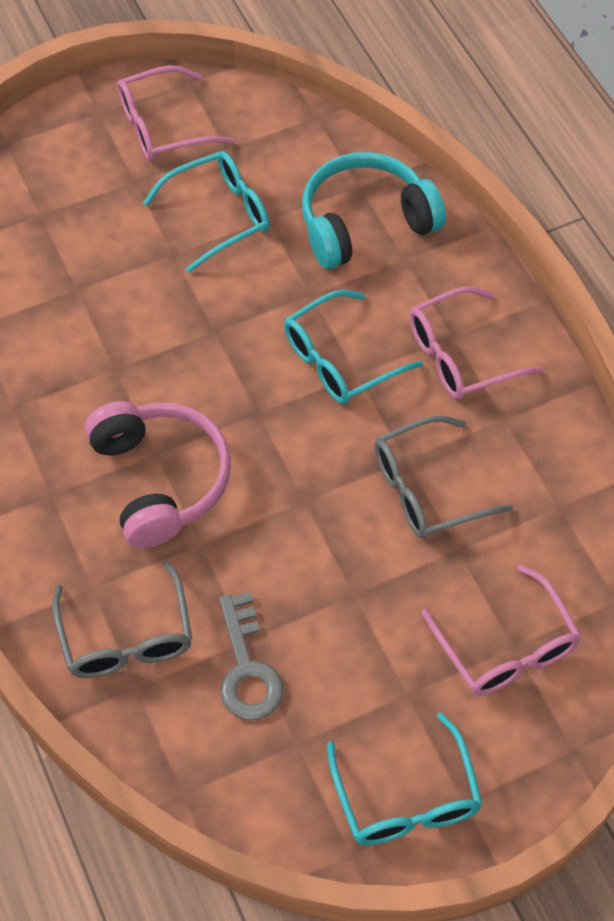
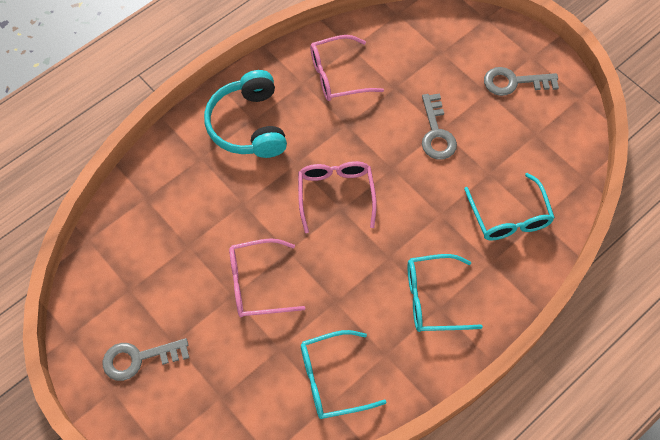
grey glasses: 2 -> 0
grey key: 1 -> 3
pink headphones: 1 -> 0

